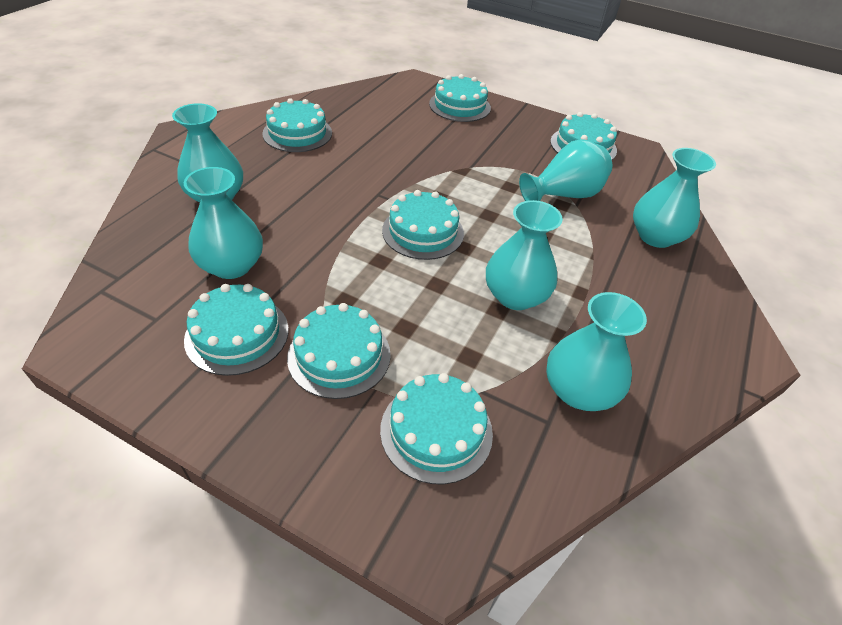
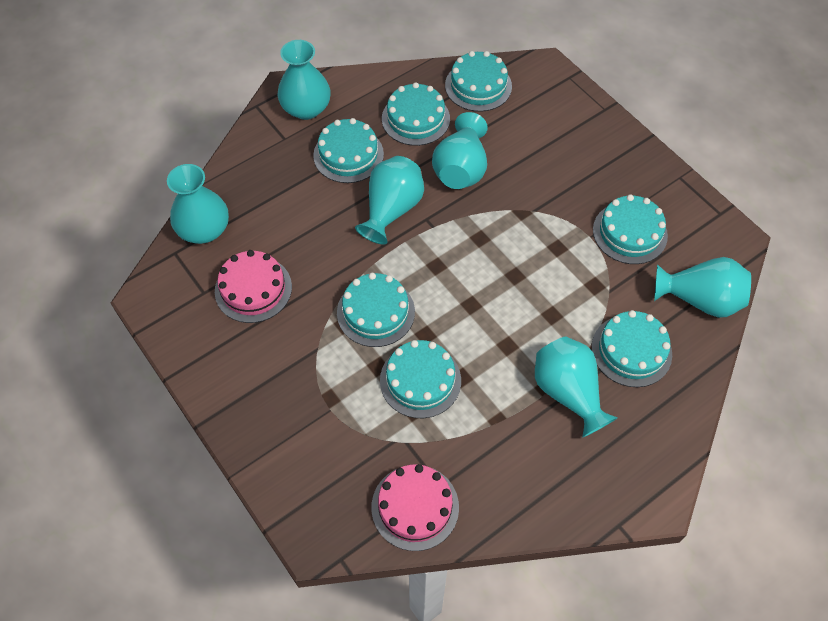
pink cake: 0 -> 2

